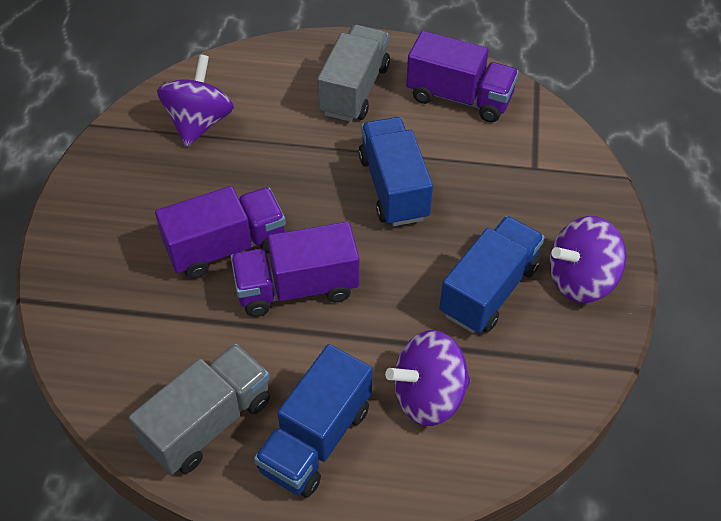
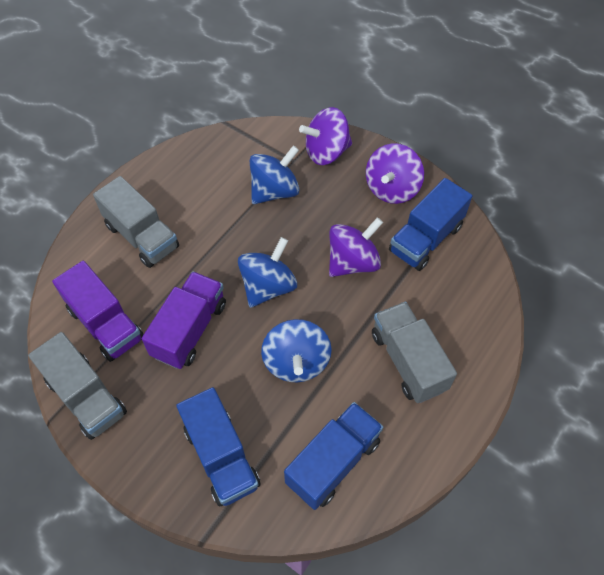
blue spinning top: 0 -> 3
grey truck: 2 -> 3
purple truck: 3 -> 2

